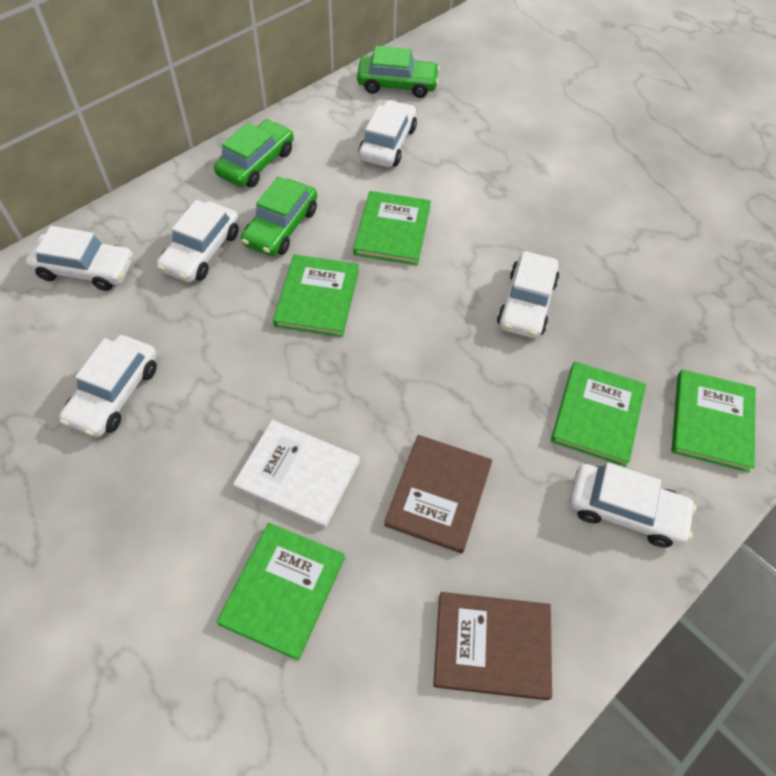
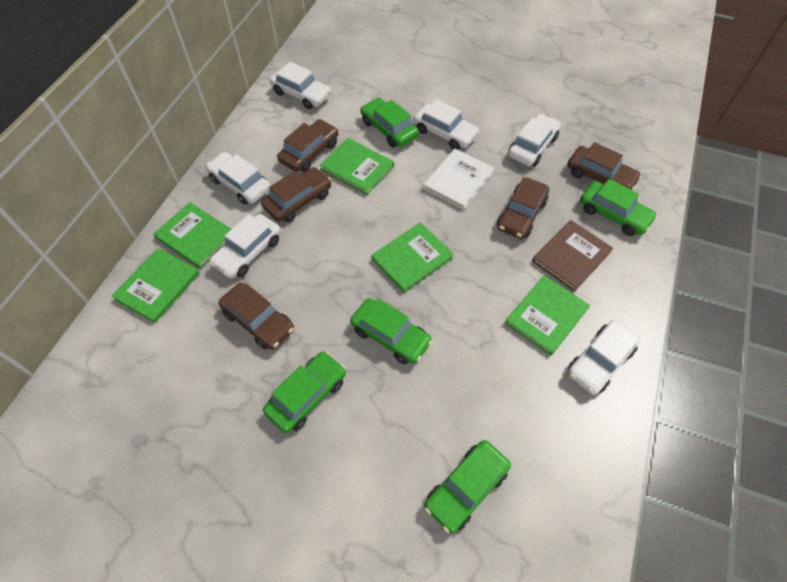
brown book: 2 -> 1
brown car: 0 -> 5
green car: 3 -> 5

